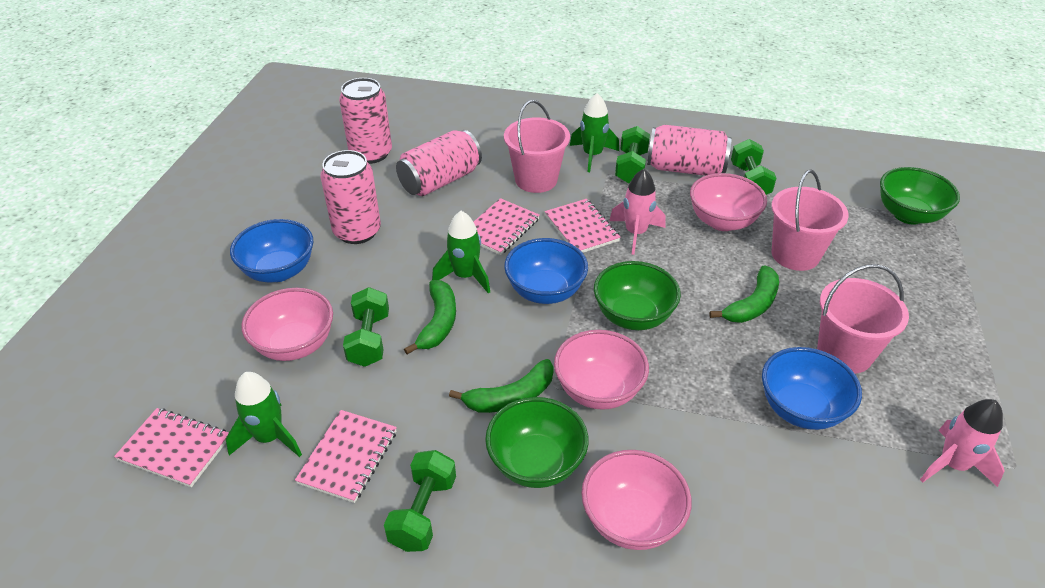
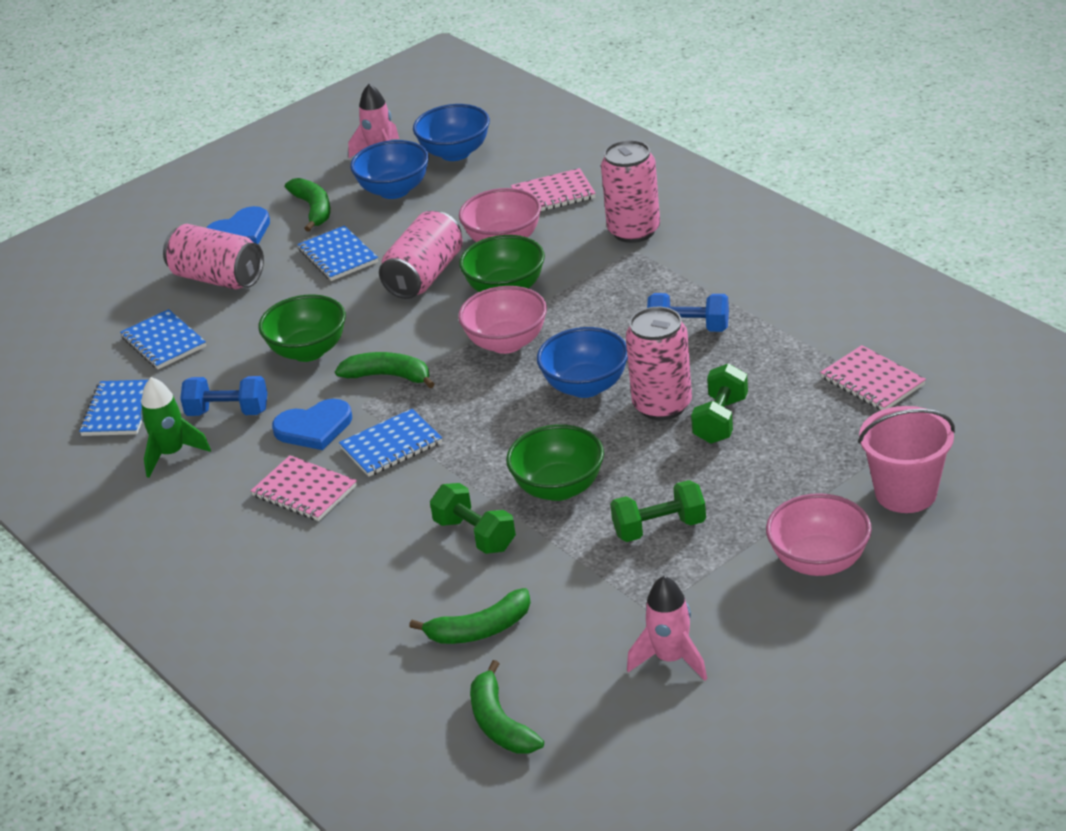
blue dumbbell: 0 -> 2
blue heart: 0 -> 2
blue notebook: 0 -> 4
green banana: 3 -> 4
green dumbbell: 4 -> 3
green rocket: 3 -> 1
pink bowl: 4 -> 3
pink bucket: 3 -> 1
pink notebook: 4 -> 3

